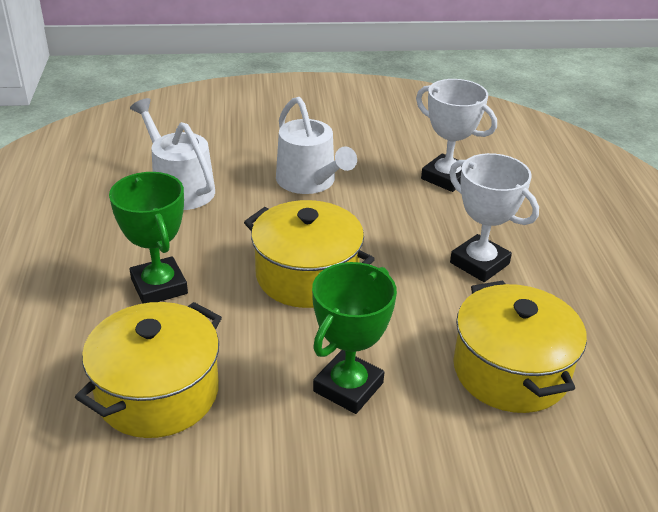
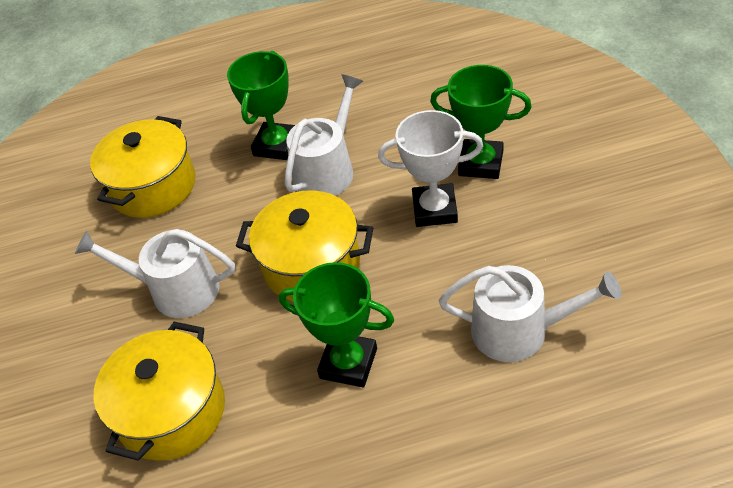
green trophy: 2 -> 3
white trophy: 2 -> 1
white watering can: 2 -> 3

